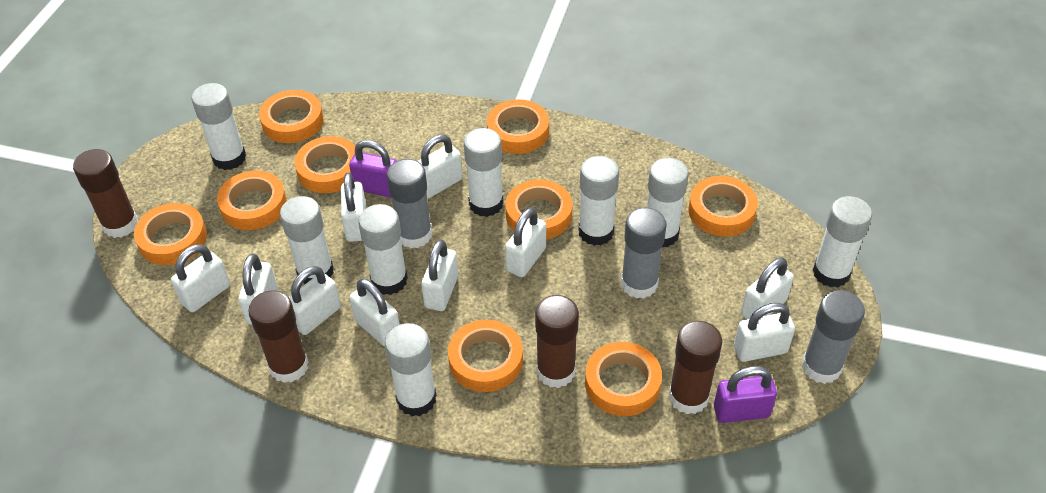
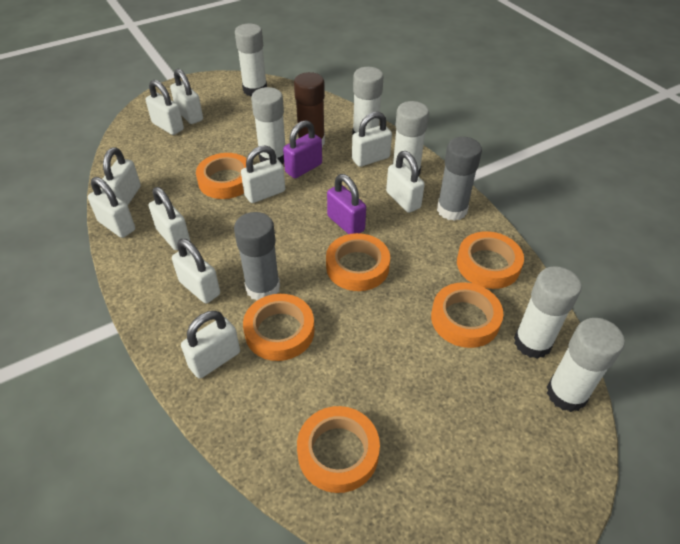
brown glue stick: 4 -> 1
grey glue stick: 3 -> 2
orange tape: 9 -> 6
white glue stick: 8 -> 6

